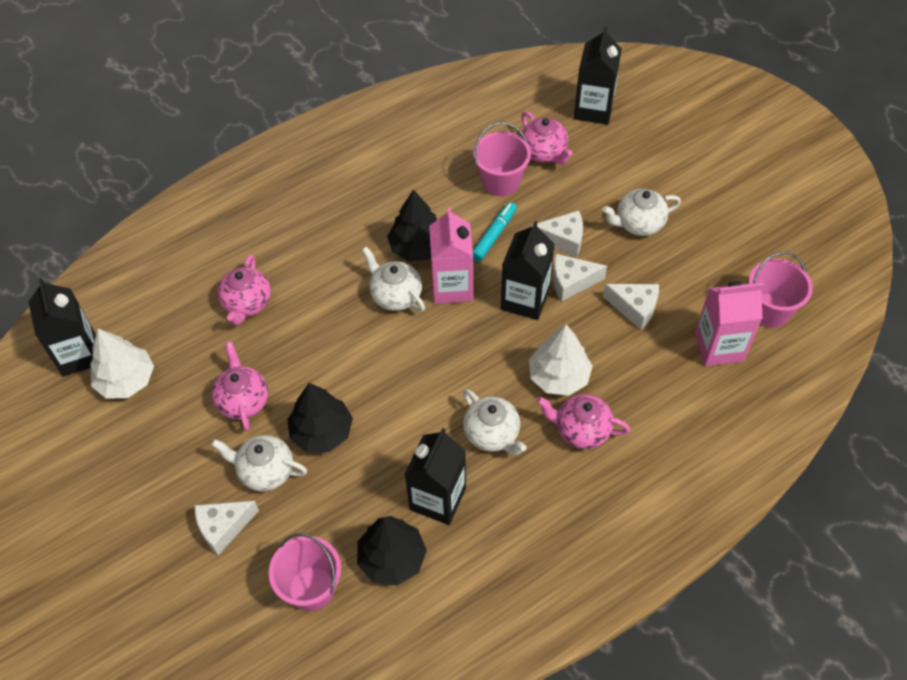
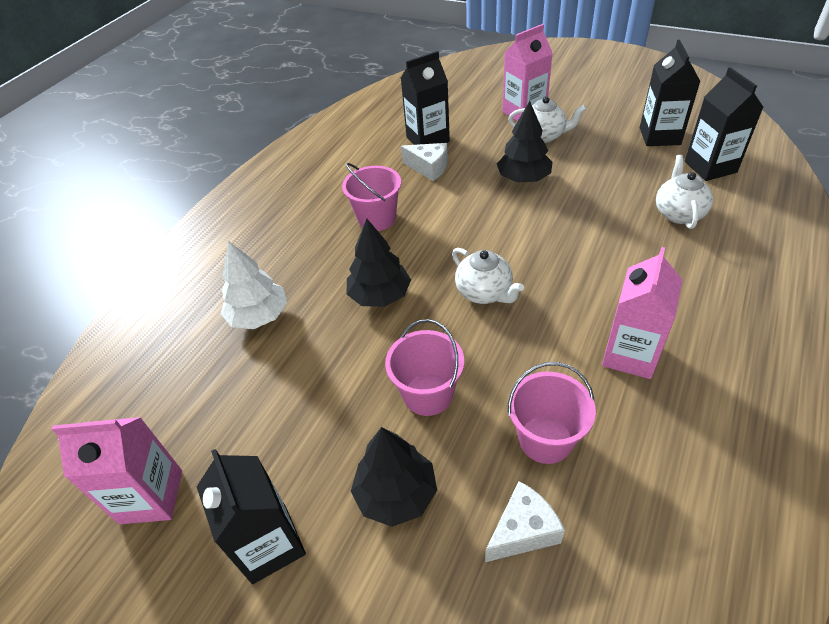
pink carton: 2 -> 3
pink teapot: 4 -> 0
turquoise marker: 1 -> 0
white cheese: 4 -> 2
white teapot: 4 -> 3
white tree: 2 -> 1

